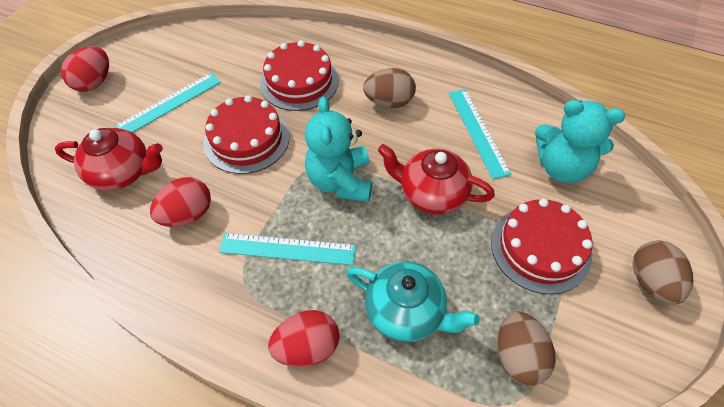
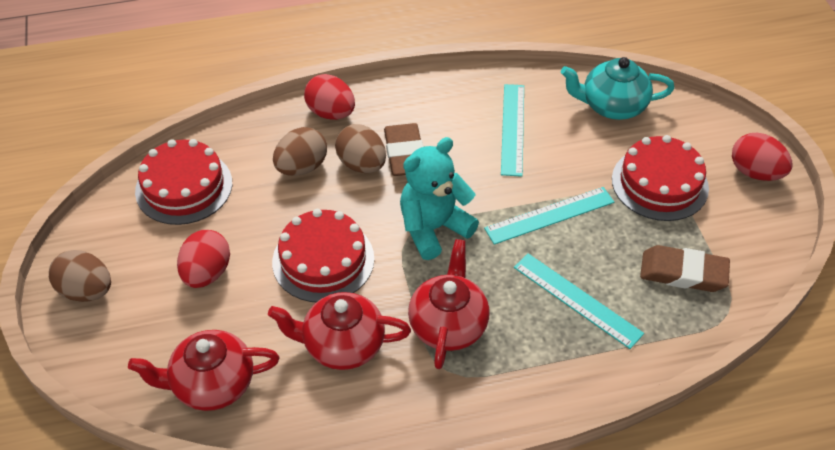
brown eraser: 0 -> 2
red teapot: 2 -> 3
turquoise teddy bear: 2 -> 1

